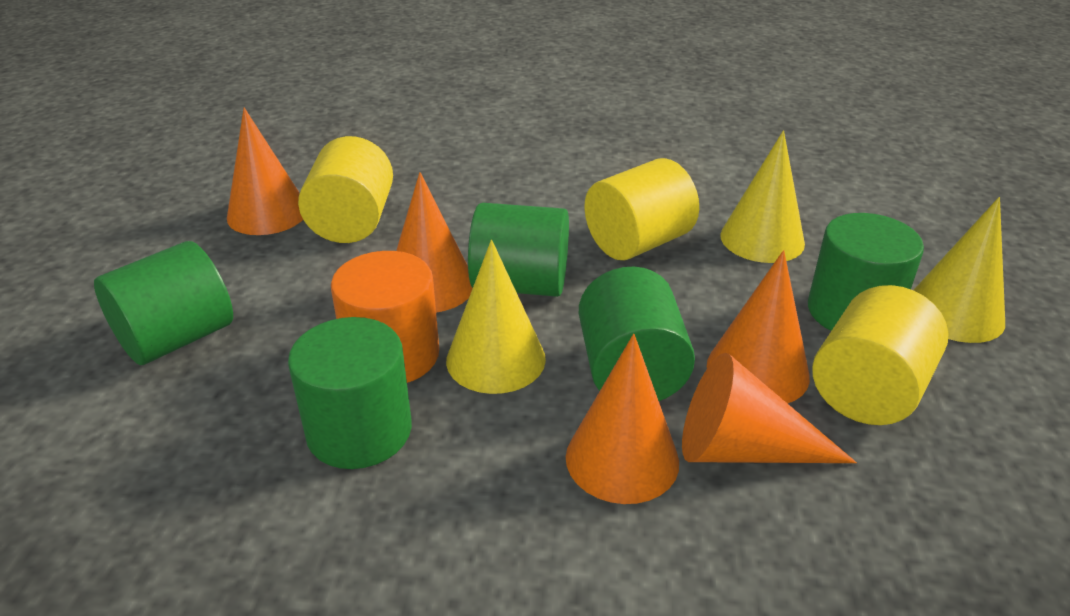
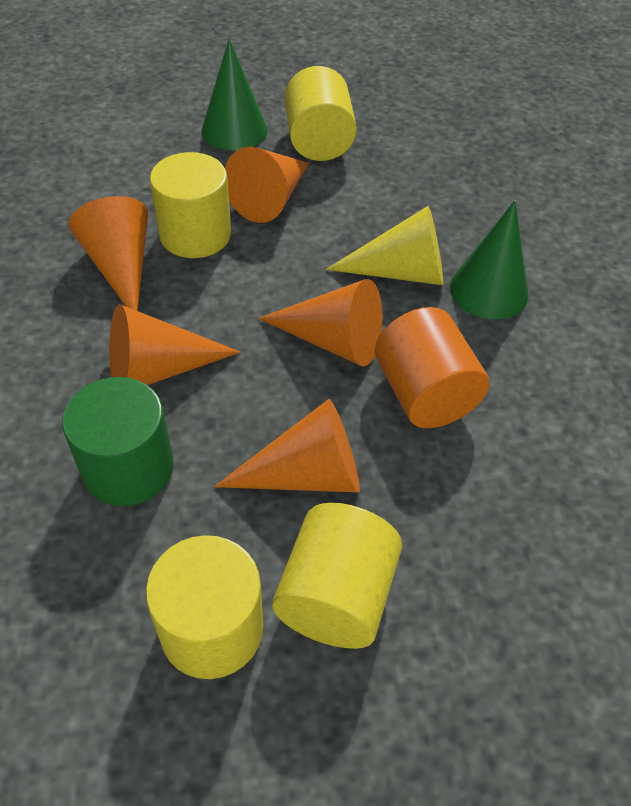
green cone: 0 -> 2
green cylinder: 5 -> 1
yellow cone: 3 -> 1
yellow cylinder: 3 -> 4

